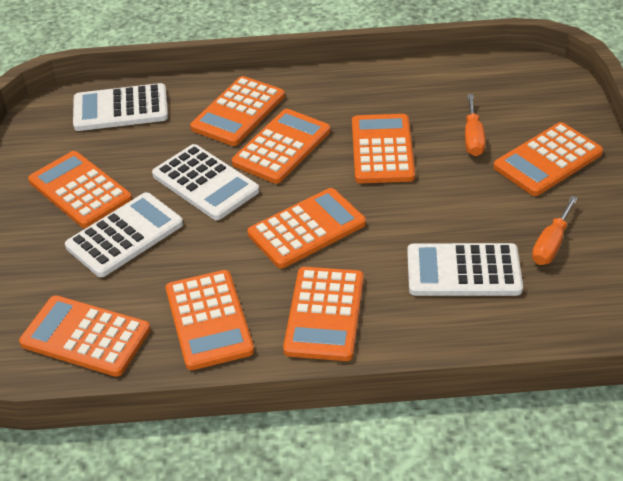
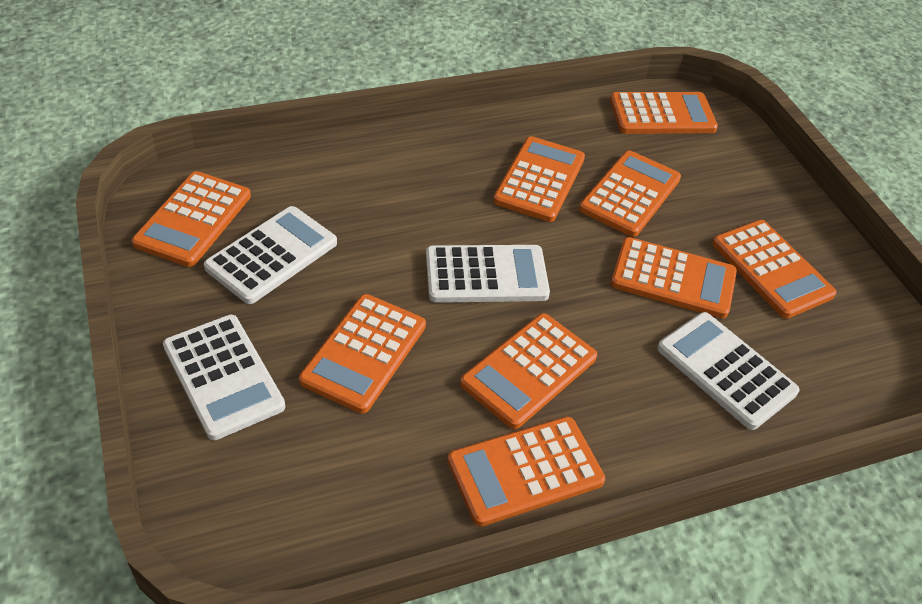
orange screwdriver: 2 -> 0

